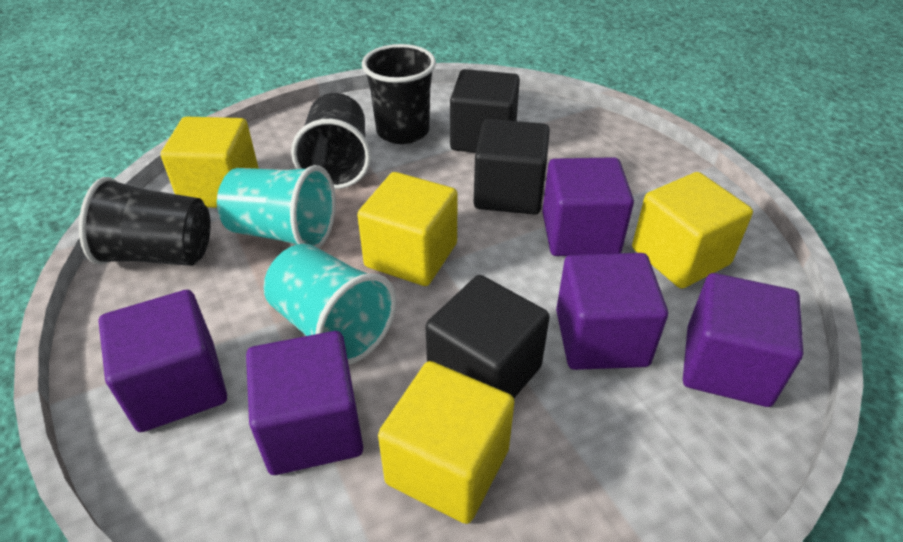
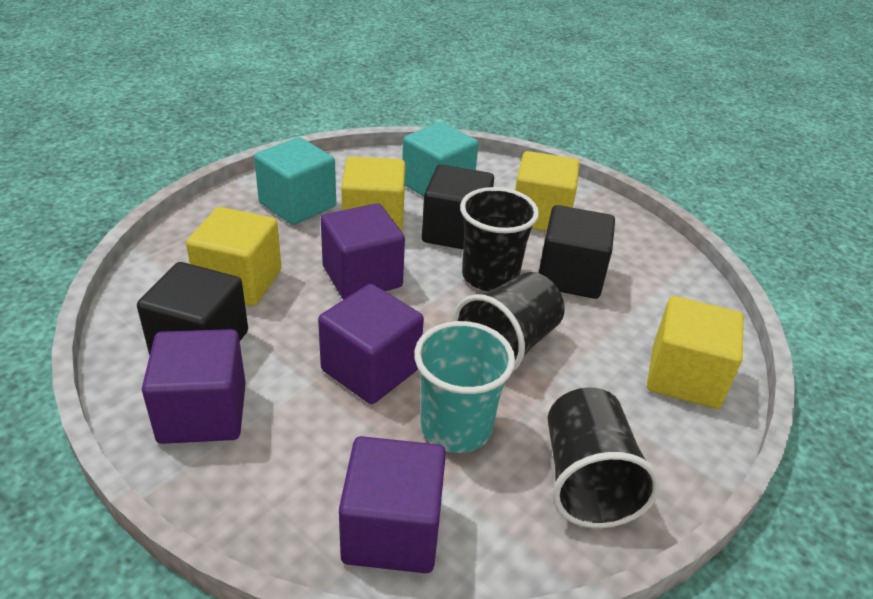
purple cube: 5 -> 4
turquoise cube: 0 -> 2
turquoise cup: 2 -> 1

